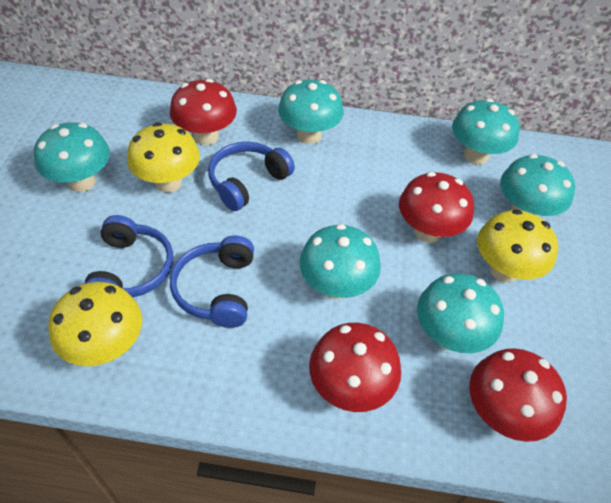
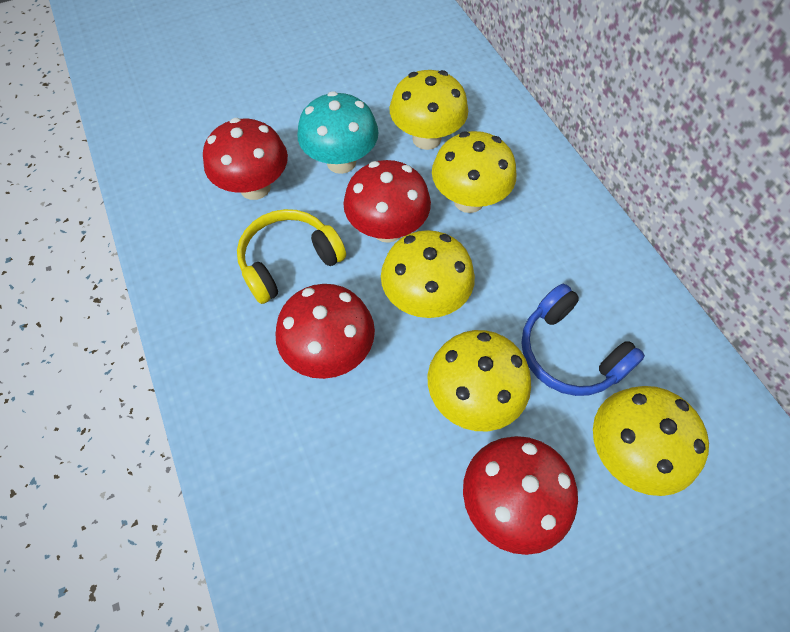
blue headphones: 3 -> 1
turquoise mushroom: 6 -> 1
yellow headphones: 0 -> 1
yellow mushroom: 3 -> 5

